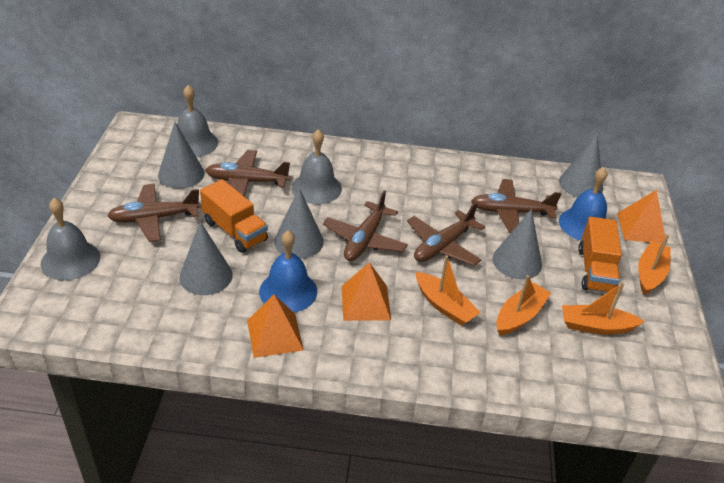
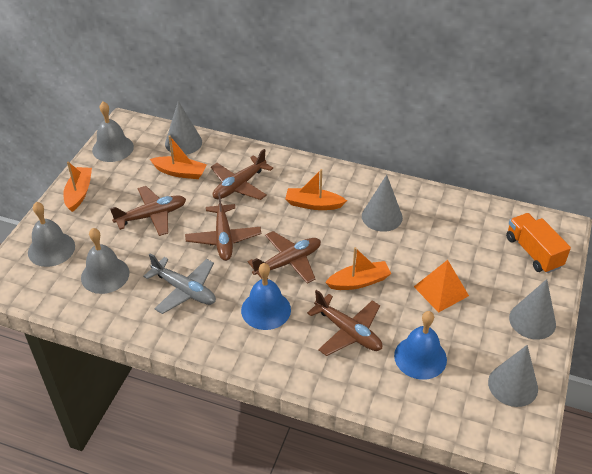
grey cone: 5 -> 4
grey plane: 0 -> 1
orange pyramid: 3 -> 1
orange truck: 2 -> 1

